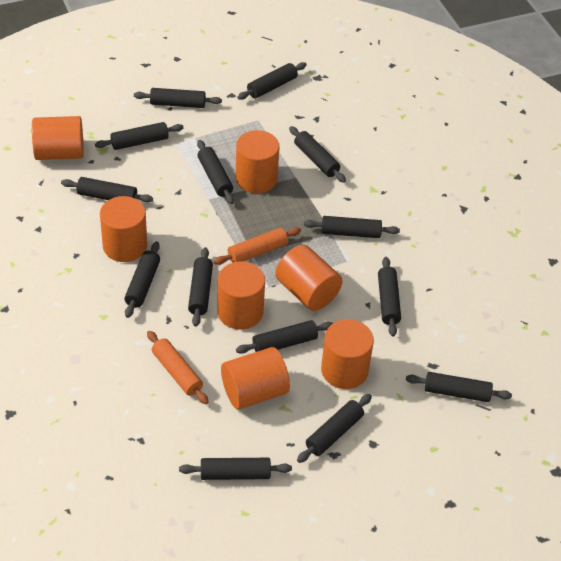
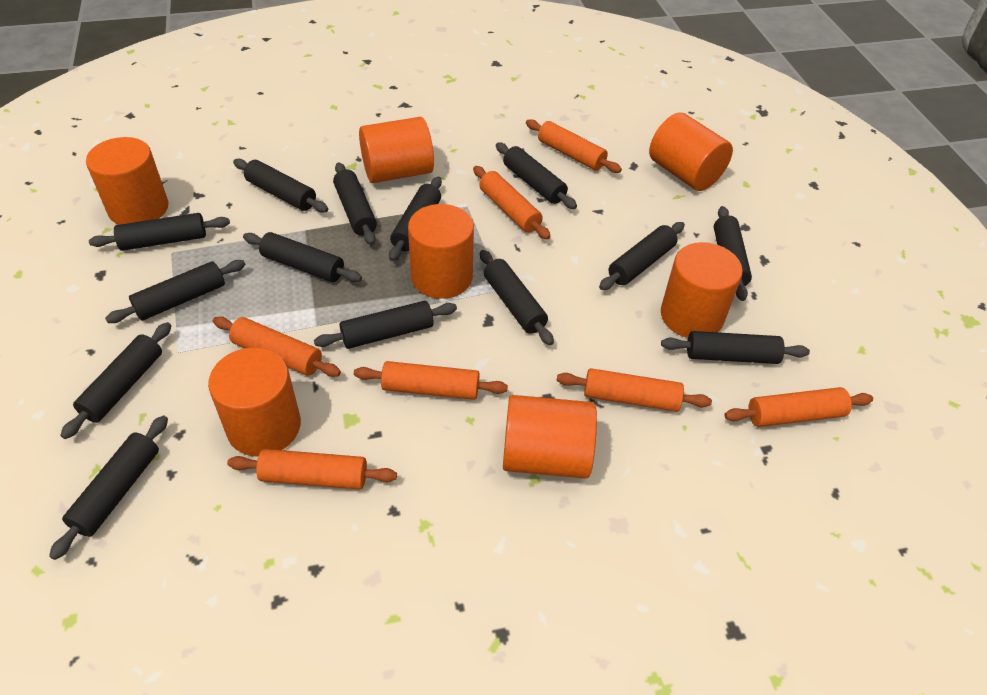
orange rolling pin: 2 -> 7

